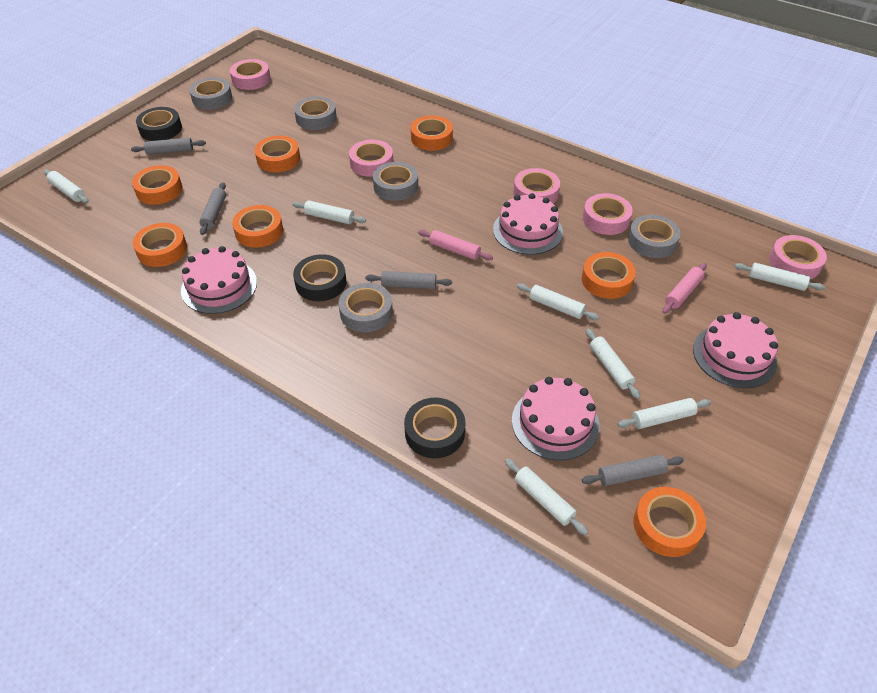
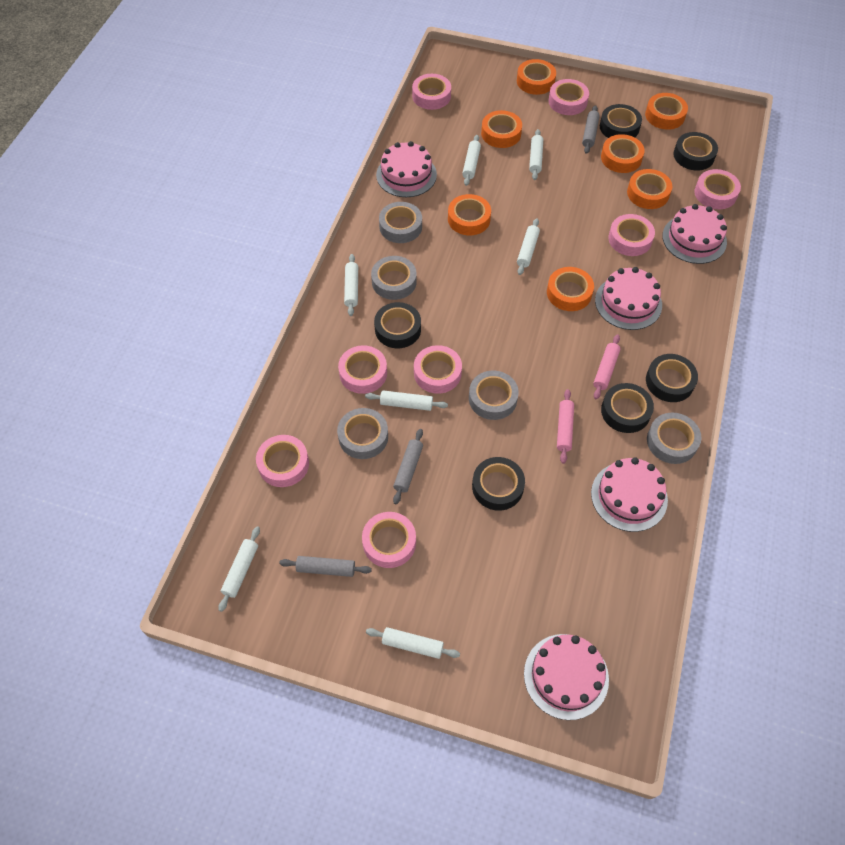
black tape: 3 -> 6
grey rolling pin: 4 -> 3
pink cake: 4 -> 5
pink tape: 5 -> 8

